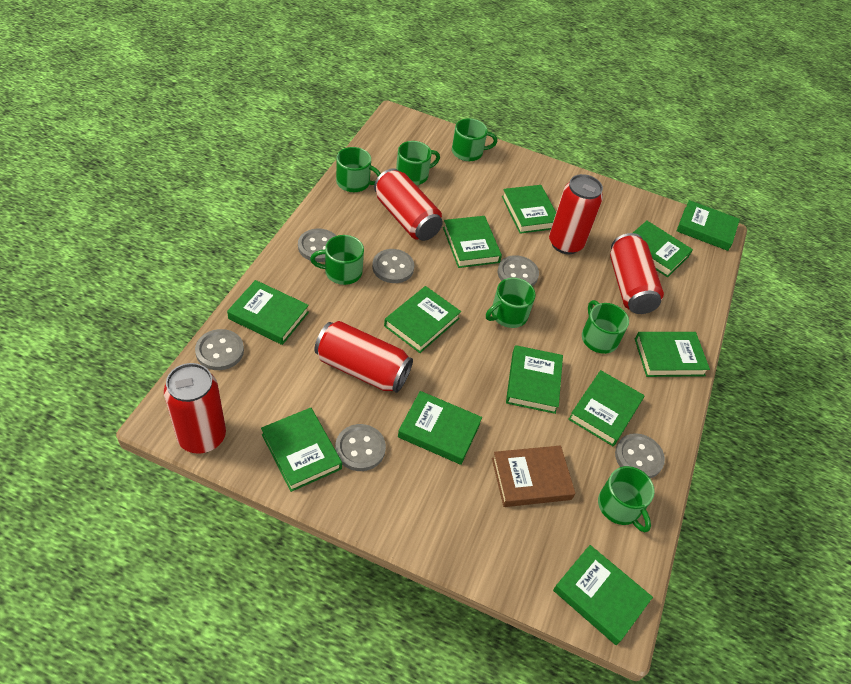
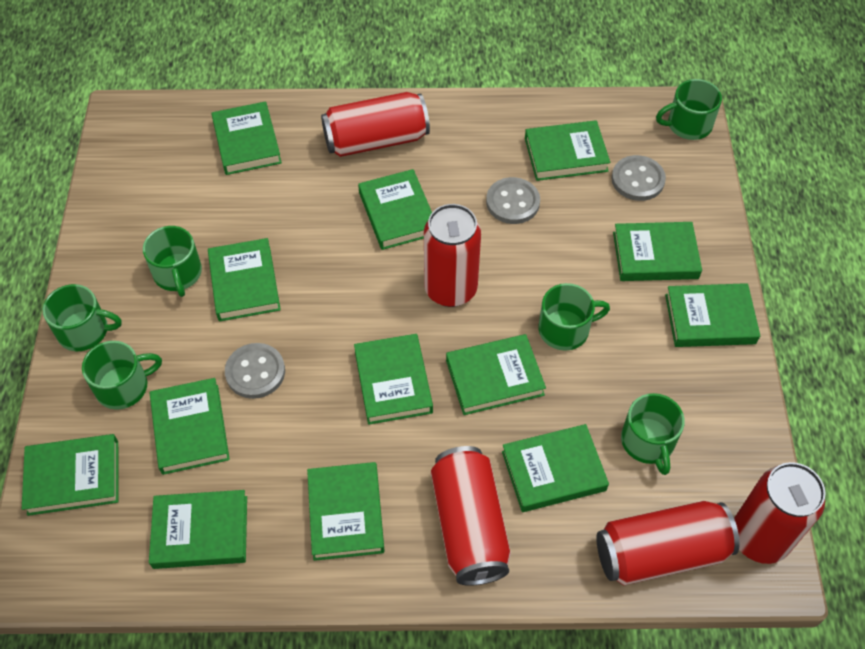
brown book: 1 -> 0
green book: 12 -> 13
green mug: 7 -> 6
grey button: 6 -> 3

